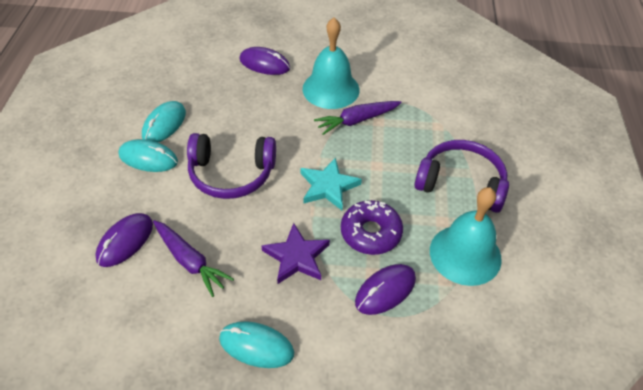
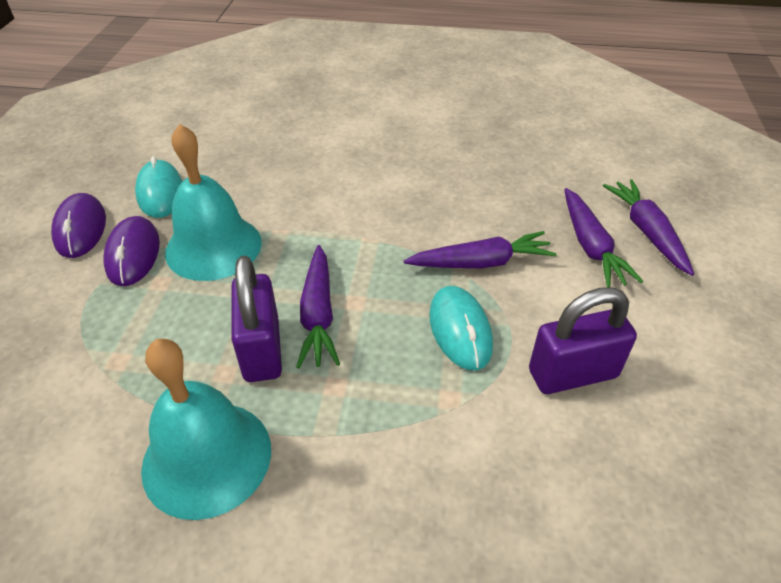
purple carrot: 2 -> 4
purple donut: 1 -> 0
purple headphones: 2 -> 0
purple mouse: 3 -> 2
purple padlock: 0 -> 2
purple star: 1 -> 0
turquoise mouse: 3 -> 2
turquoise star: 1 -> 0

